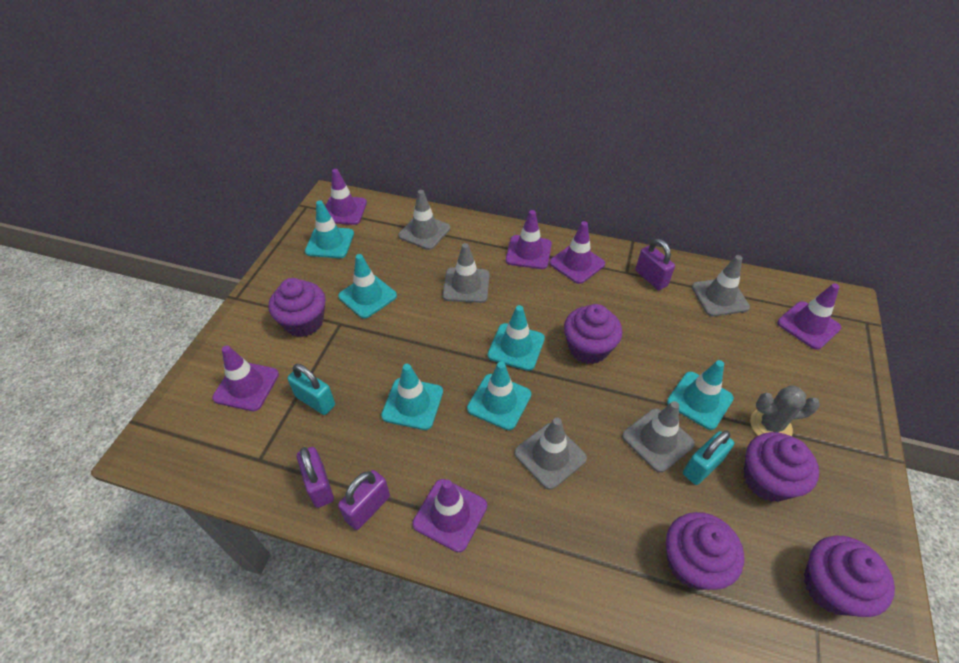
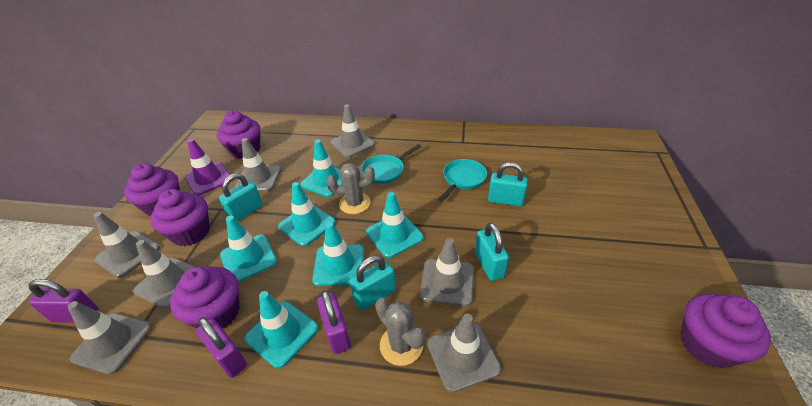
grey cactus: 1 -> 2
grey traffic cone: 5 -> 7
purple traffic cone: 6 -> 1
turquoise padlock: 2 -> 4
turquoise pan: 0 -> 2

